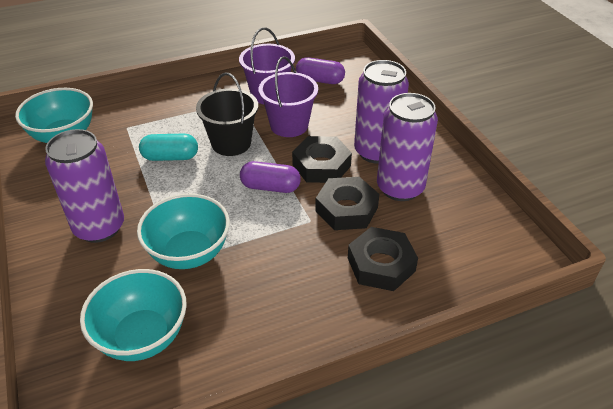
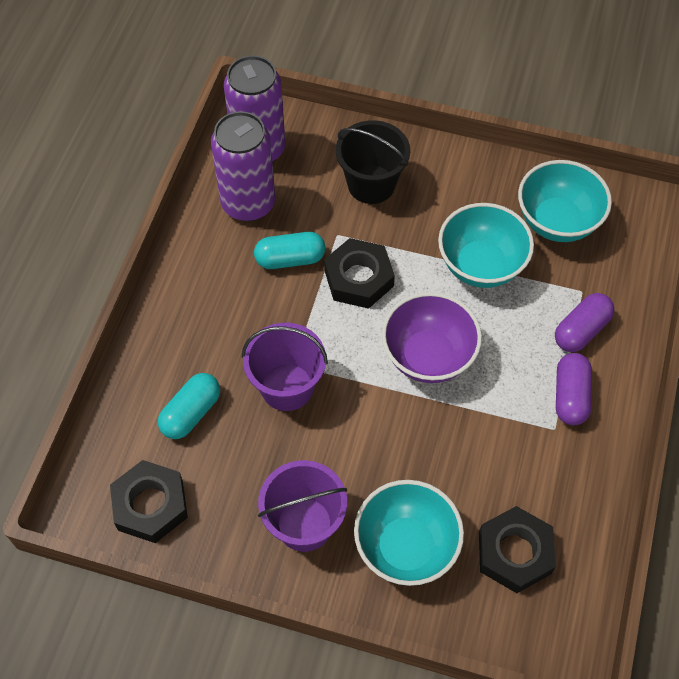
purple bowl: 0 -> 1
purple can: 3 -> 2
turquoise capsule: 1 -> 2

